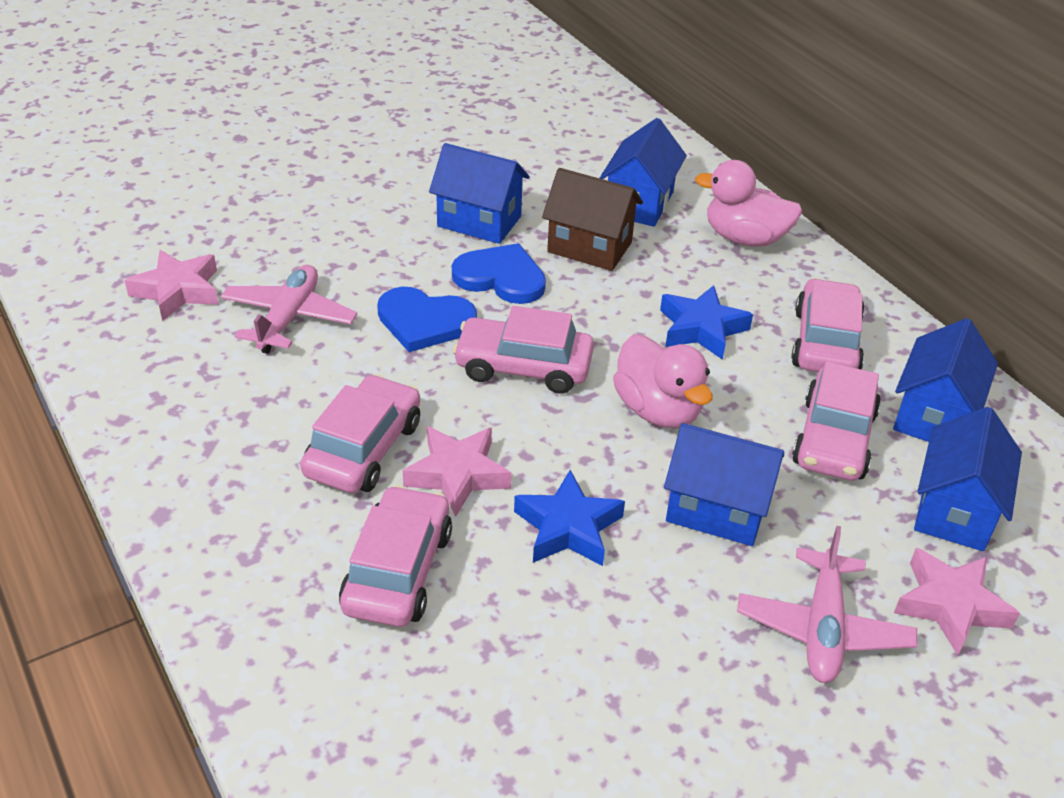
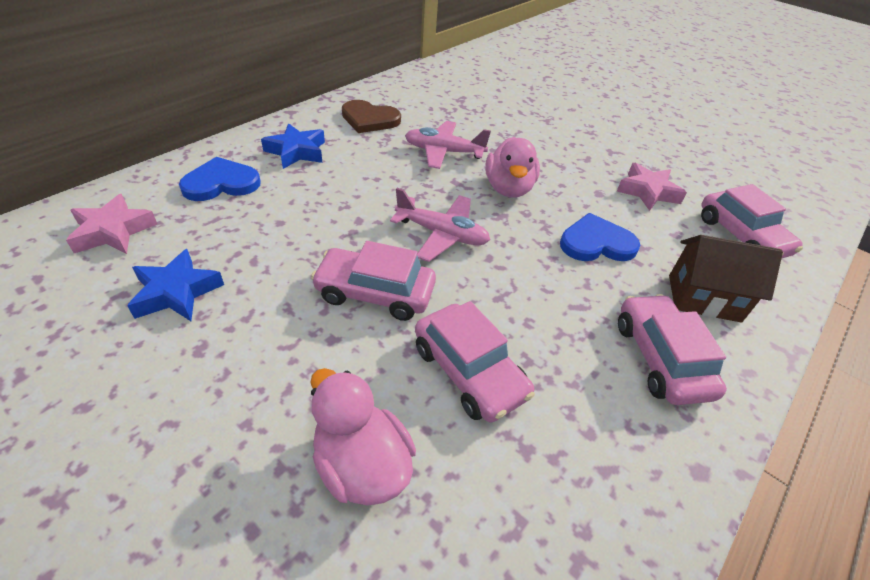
blue house: 5 -> 0
brown heart: 0 -> 1
pink car: 5 -> 4
pink star: 3 -> 2

